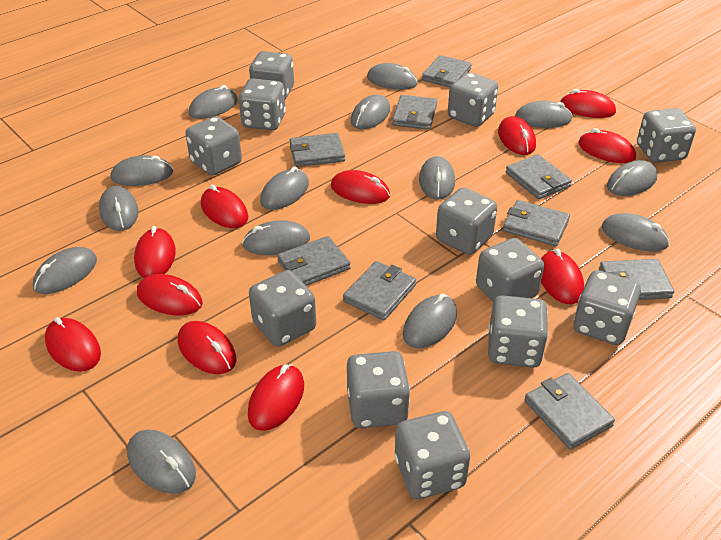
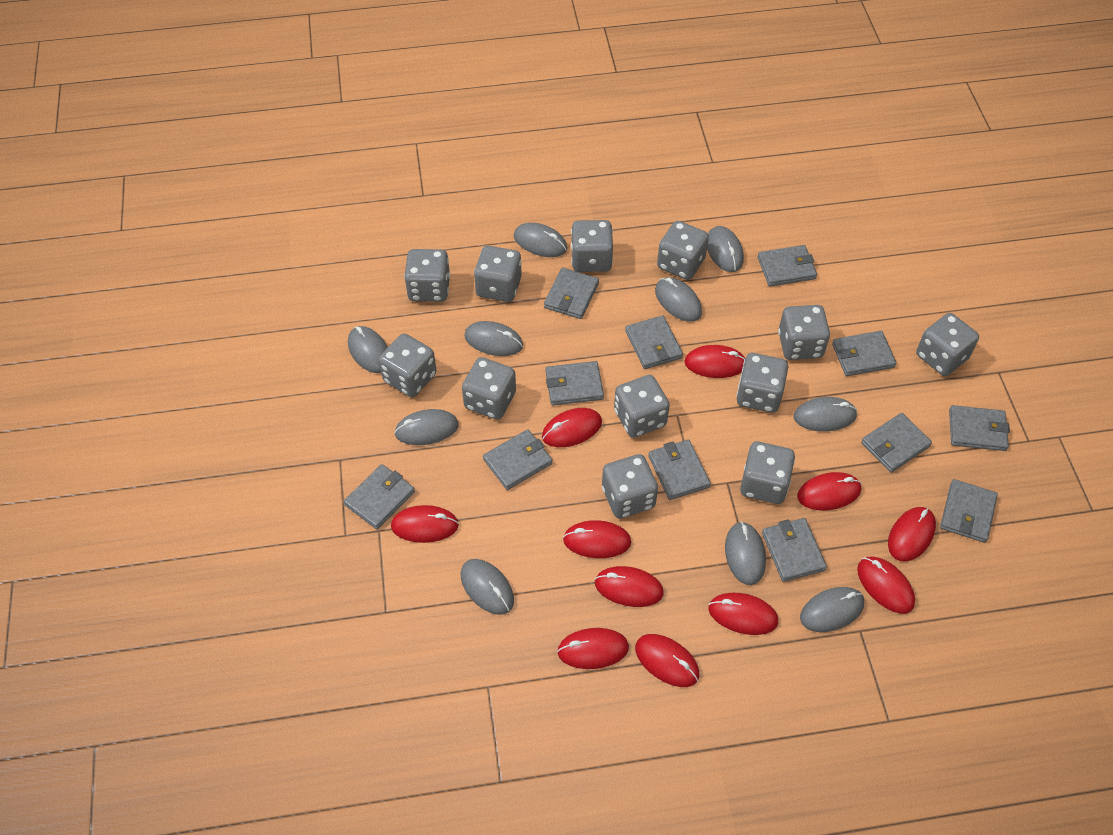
grey mouse: 14 -> 10
grey wallet: 9 -> 12

